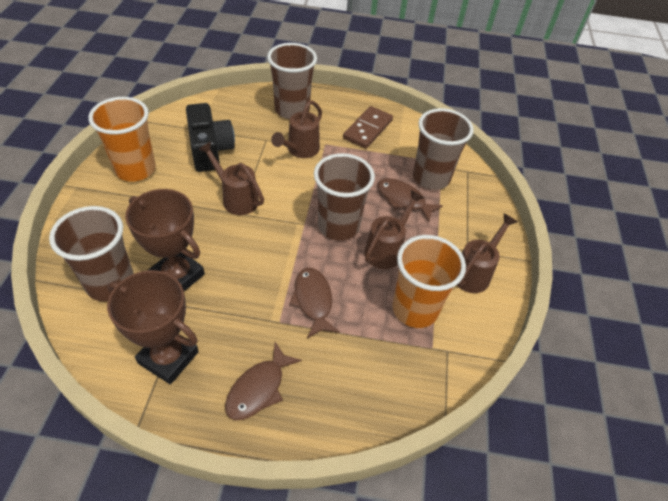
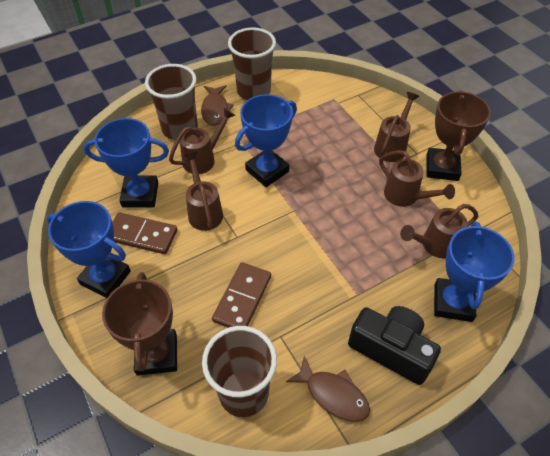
blue trophy: 0 -> 4
brown cup: 4 -> 3
brown domino: 1 -> 2
brown fish: 3 -> 2
brown watering can: 4 -> 5
orange cup: 2 -> 0

